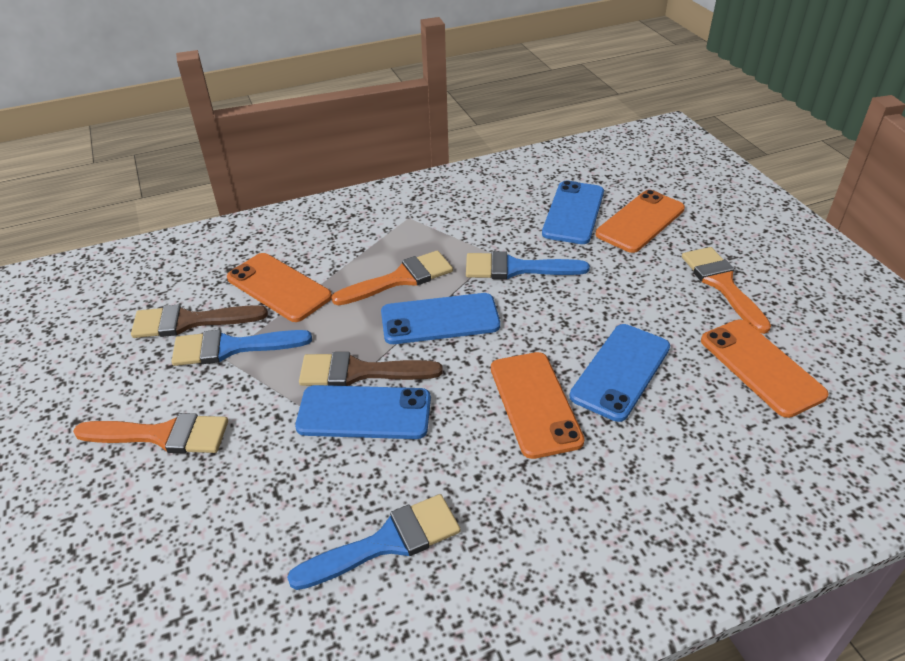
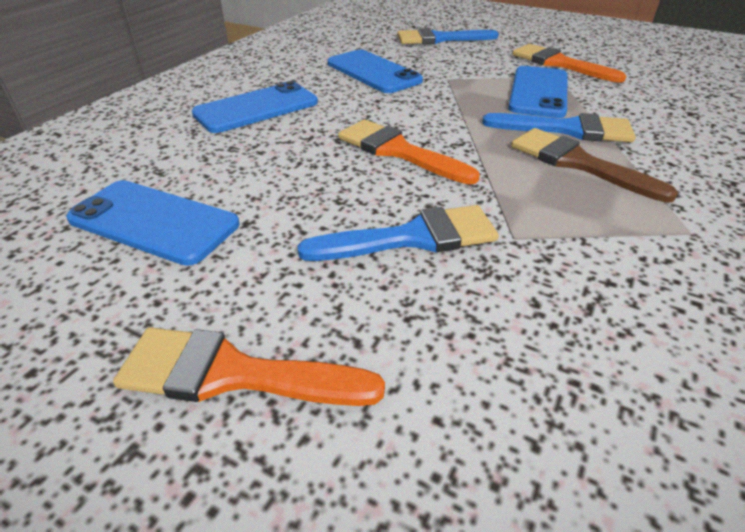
brown brush: 2 -> 1
orange phone: 4 -> 0

